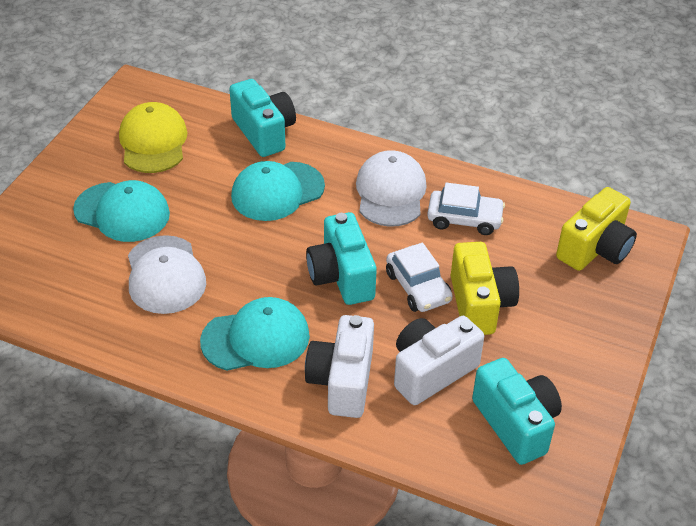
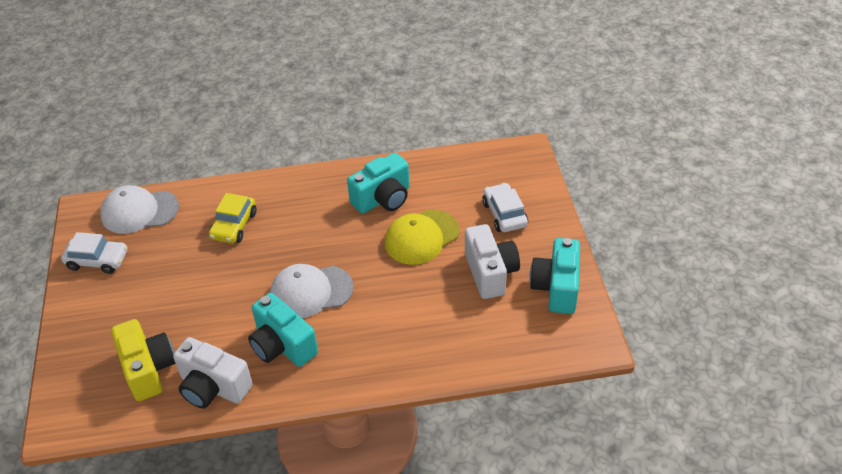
turquoise cap: 3 -> 0
yellow camera: 2 -> 1
yellow car: 0 -> 1

